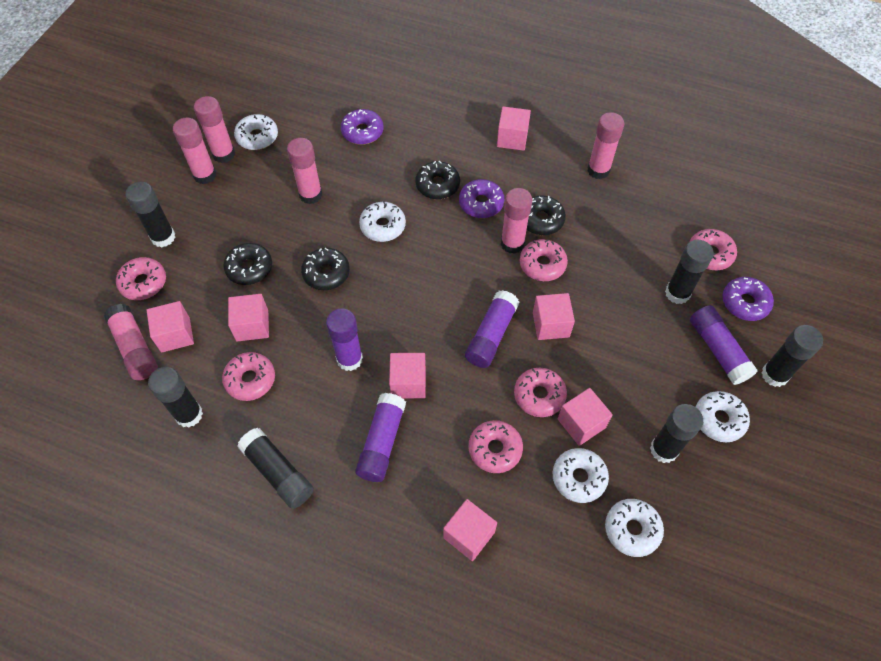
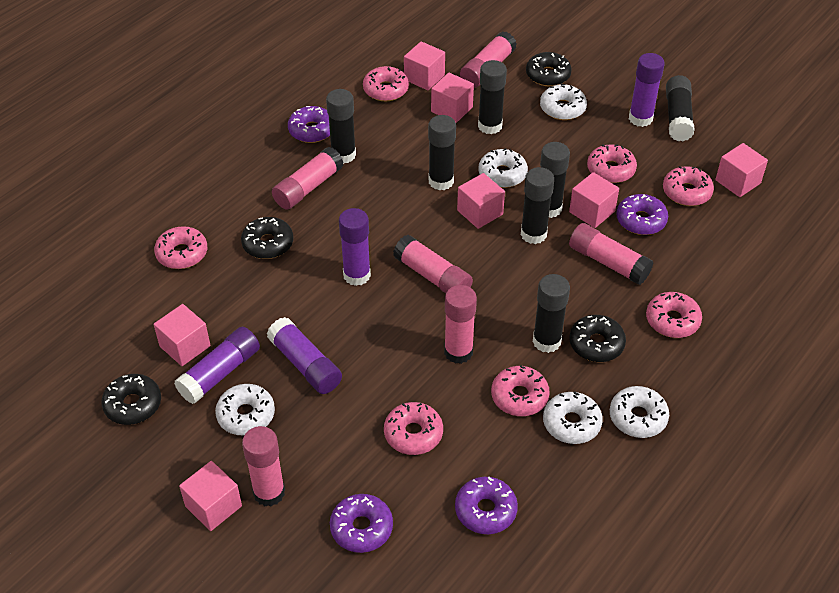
black glue stick: 6 -> 7
pink donut: 6 -> 7
purple donut: 3 -> 4

